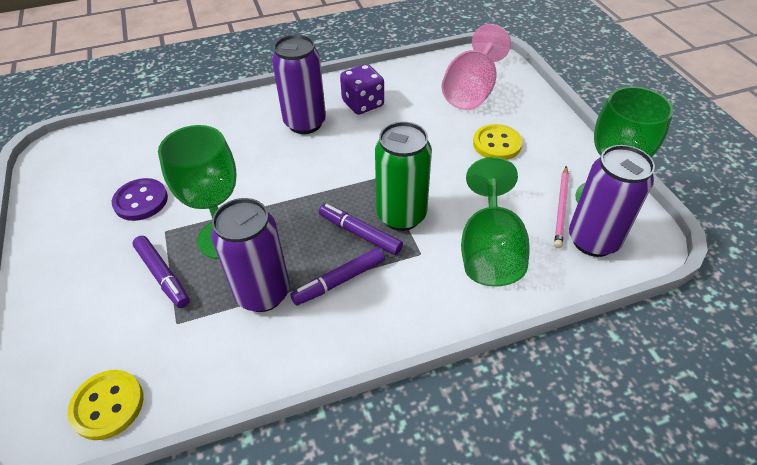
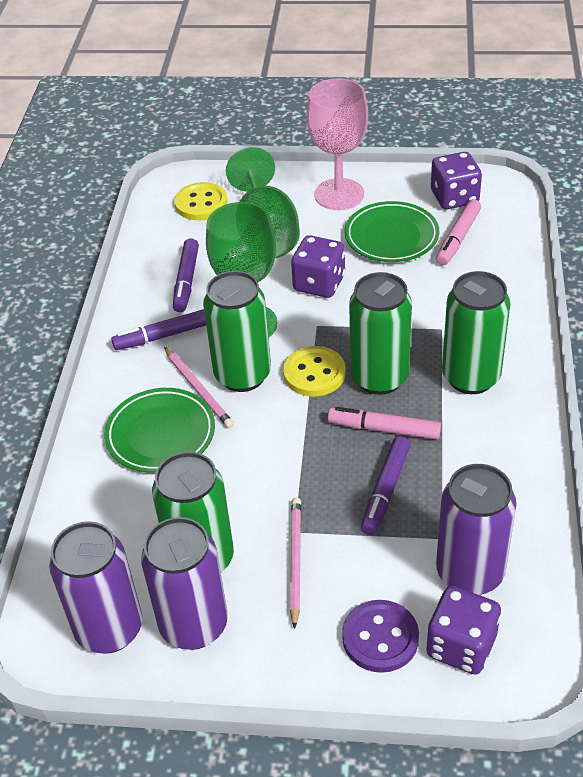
green can: 1 -> 4
green goblet: 3 -> 2
green plate: 0 -> 2
pink marker: 0 -> 2
pink pencil: 1 -> 2
purple dice: 1 -> 3

